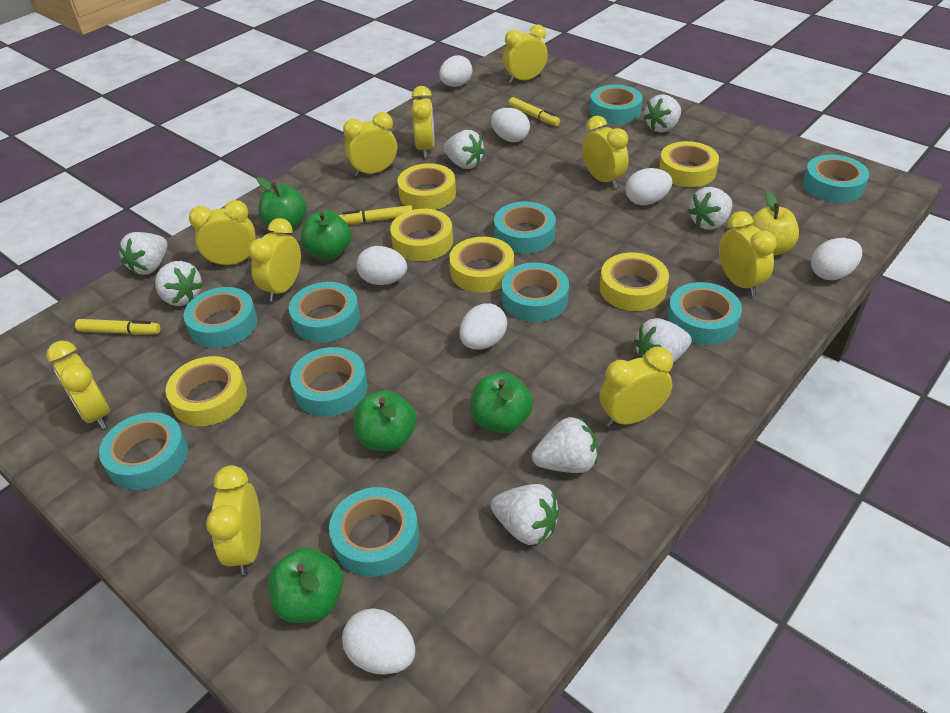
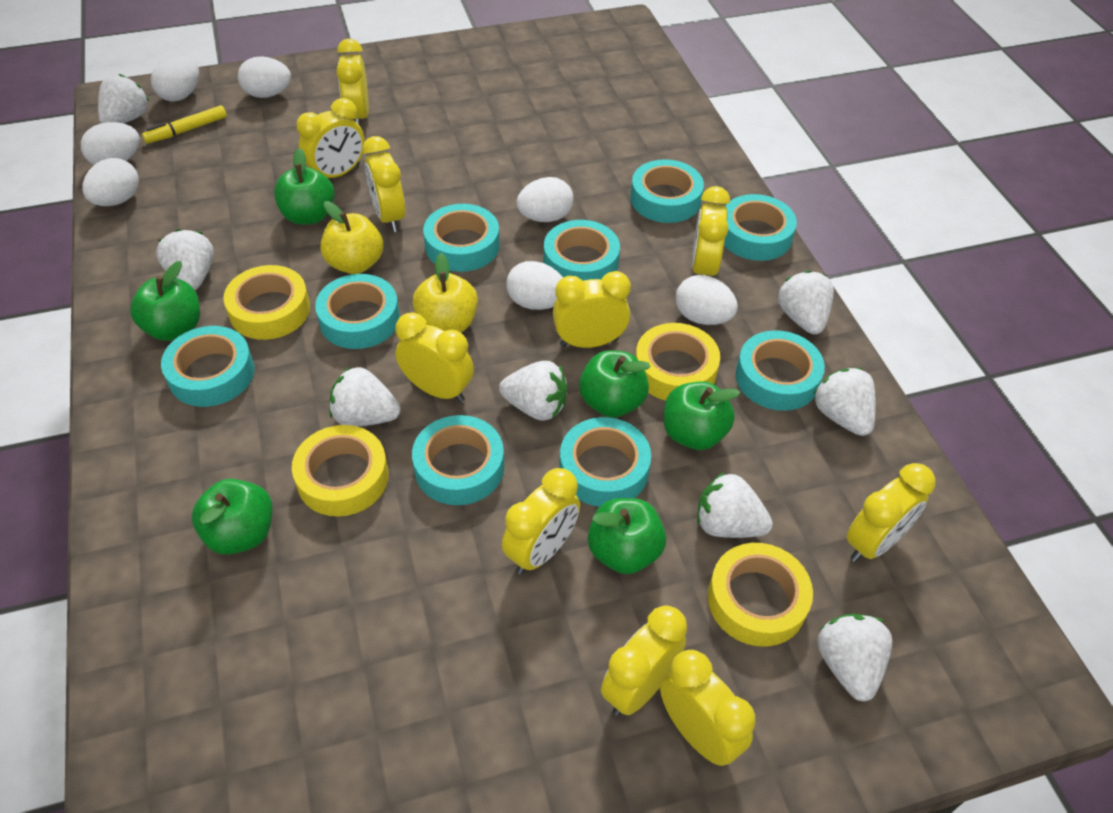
green apple: 5 -> 6
turquoise tape: 10 -> 9
yellow apple: 1 -> 2
yellow marker: 3 -> 1
yellow tape: 6 -> 4

